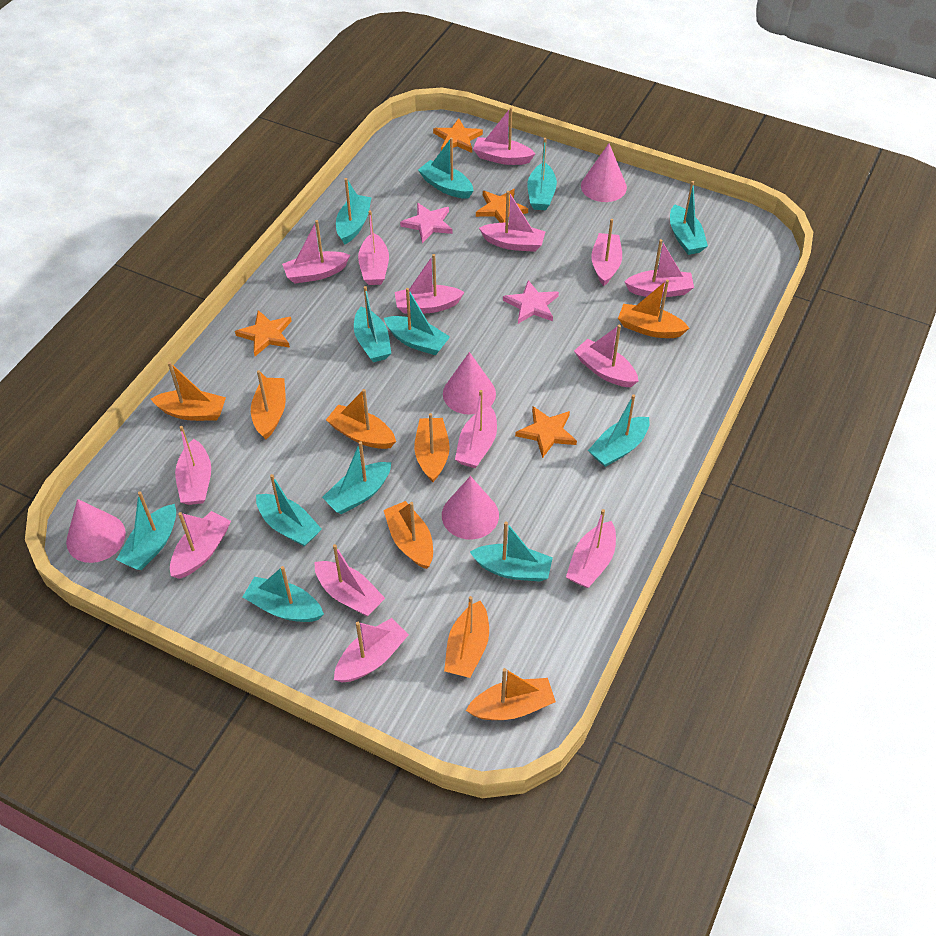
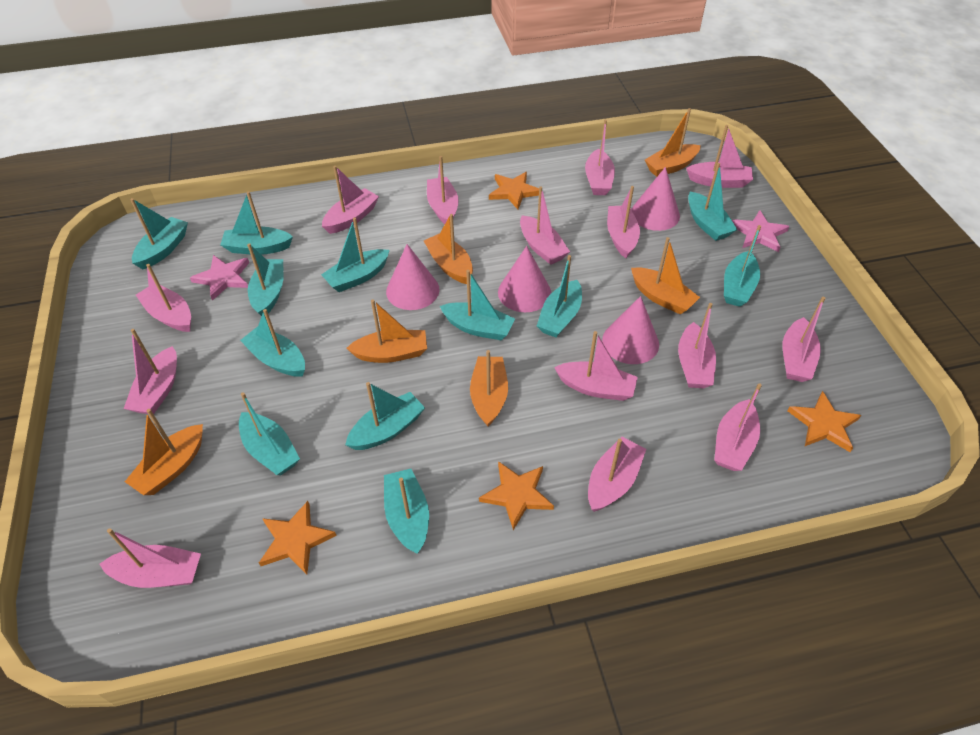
orange boat: 8 -> 6

